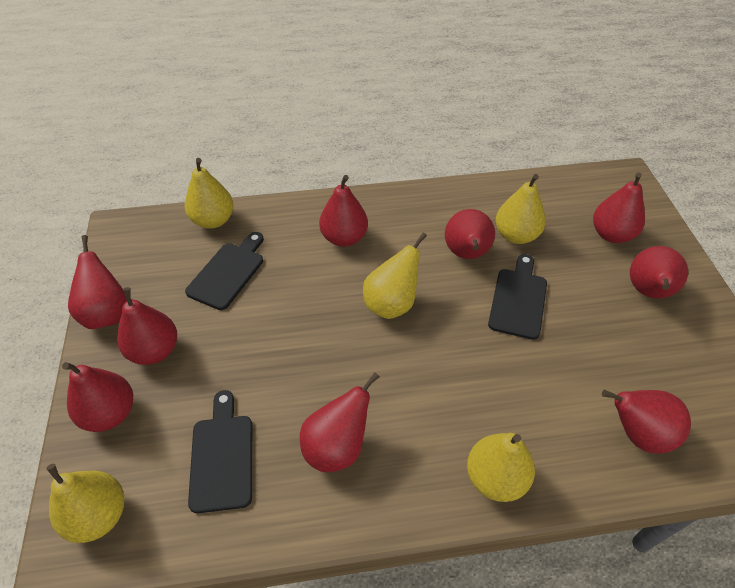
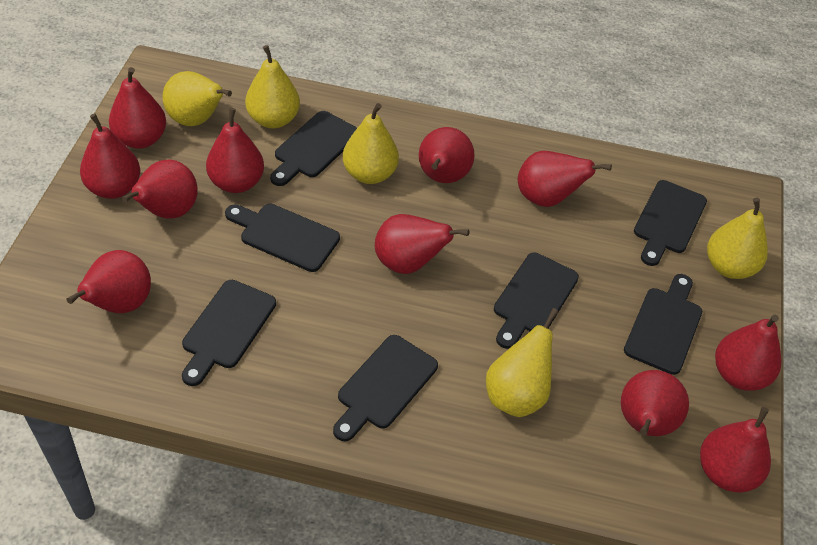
black cutting board: 3 -> 7
red pear: 9 -> 11

